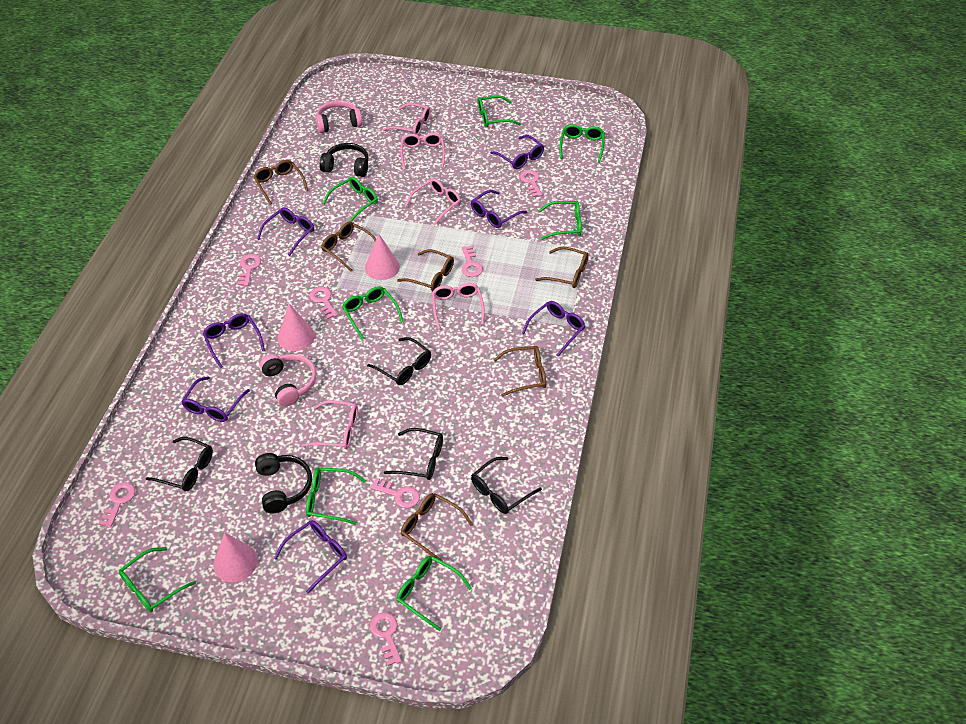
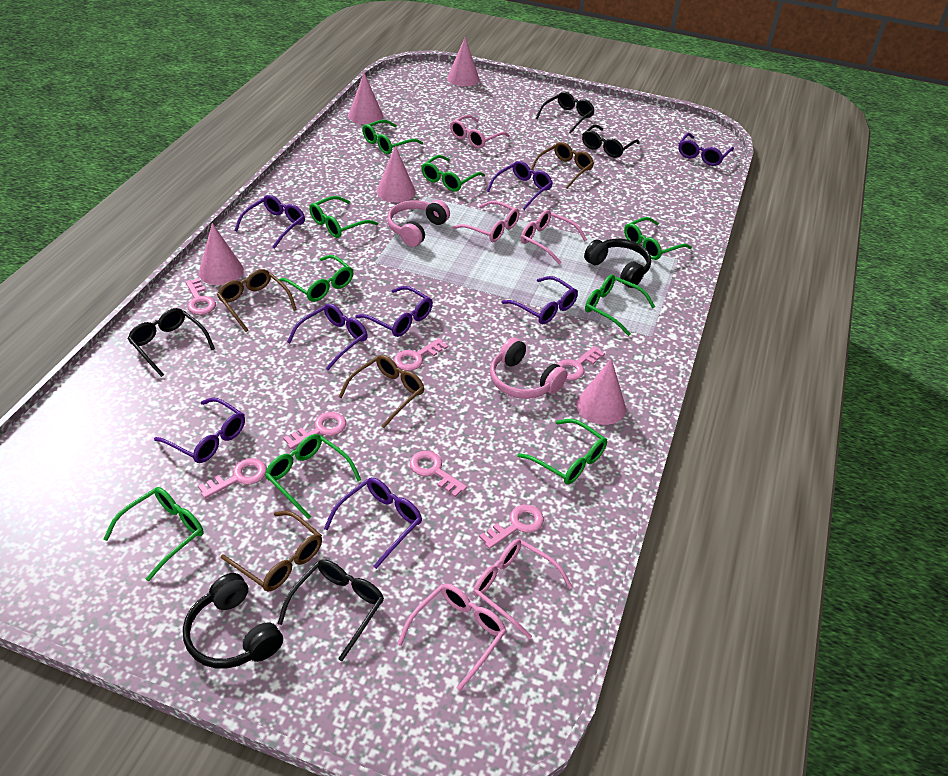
brown glasses: 6 -> 4
green glasses: 8 -> 9
pink cone: 3 -> 5
purple glasses: 7 -> 8

